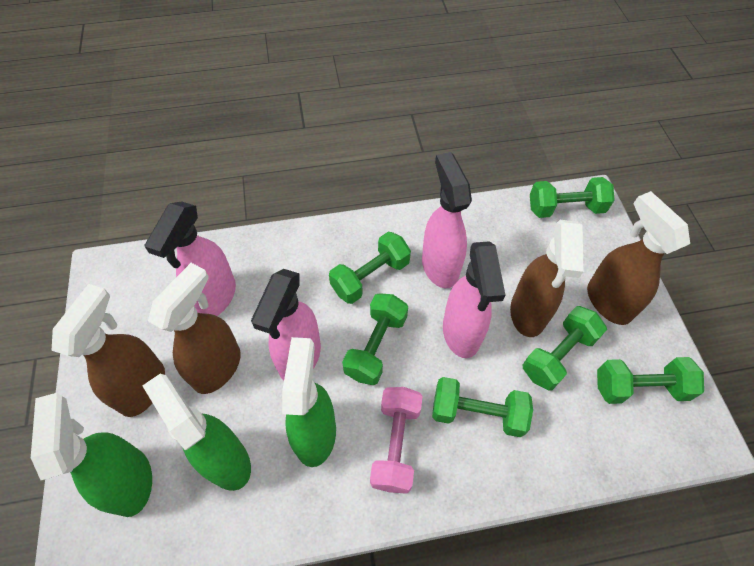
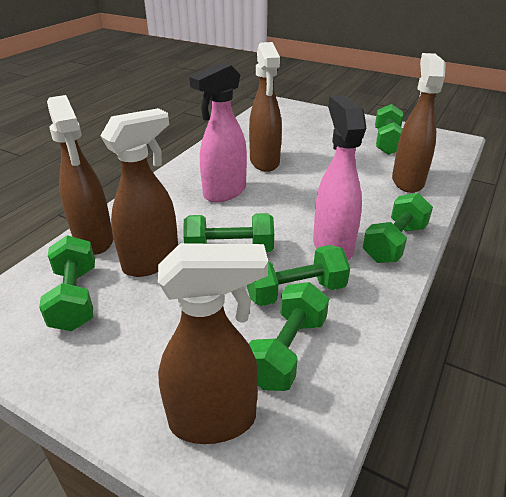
brown spray bottle: 4 -> 5
green spray bottle: 3 -> 0
pink dumbbell: 1 -> 0
pink spray bottle: 4 -> 2

